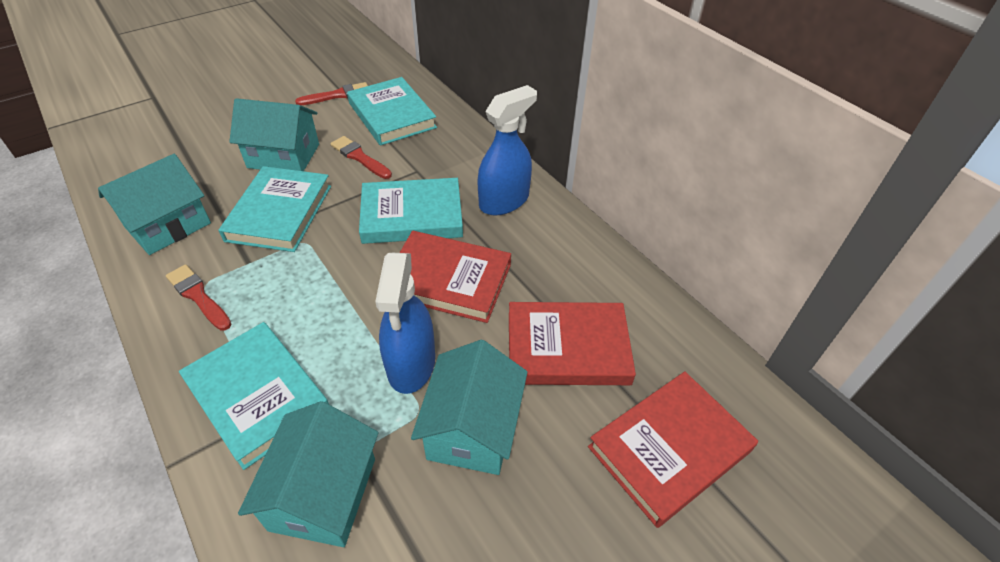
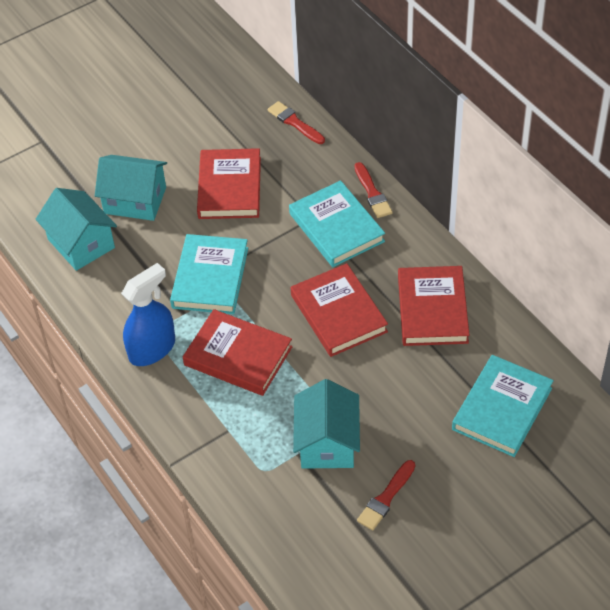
blue spray bottle: 2 -> 1
red book: 3 -> 4
turquoise book: 4 -> 3
turquoise house: 4 -> 3

